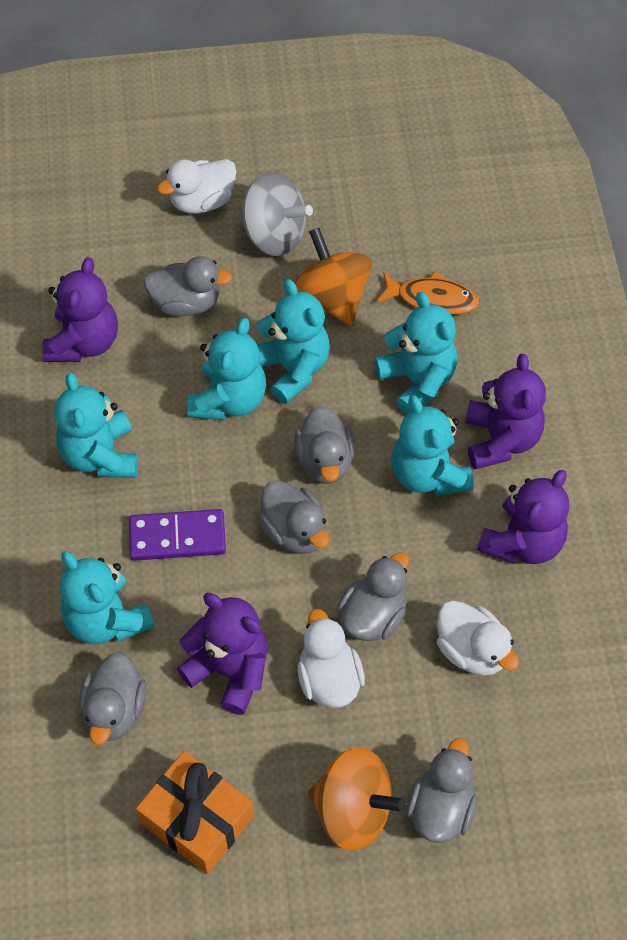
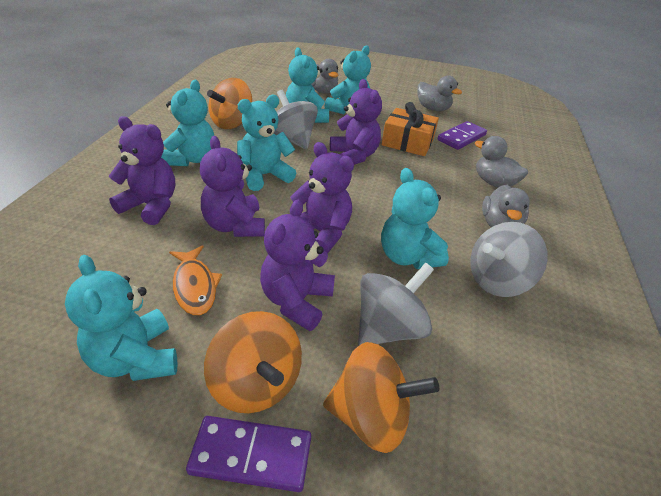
grey duck: 6 -> 4
grey spinning top: 1 -> 3
orange spinning top: 2 -> 3
purple domino: 1 -> 2
purple teddy bear: 4 -> 5
white duck: 3 -> 0

